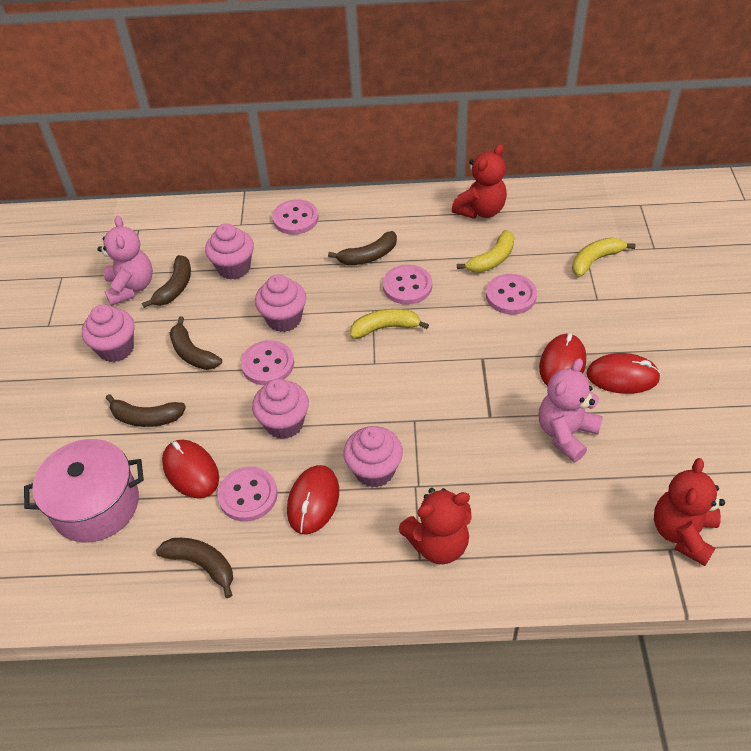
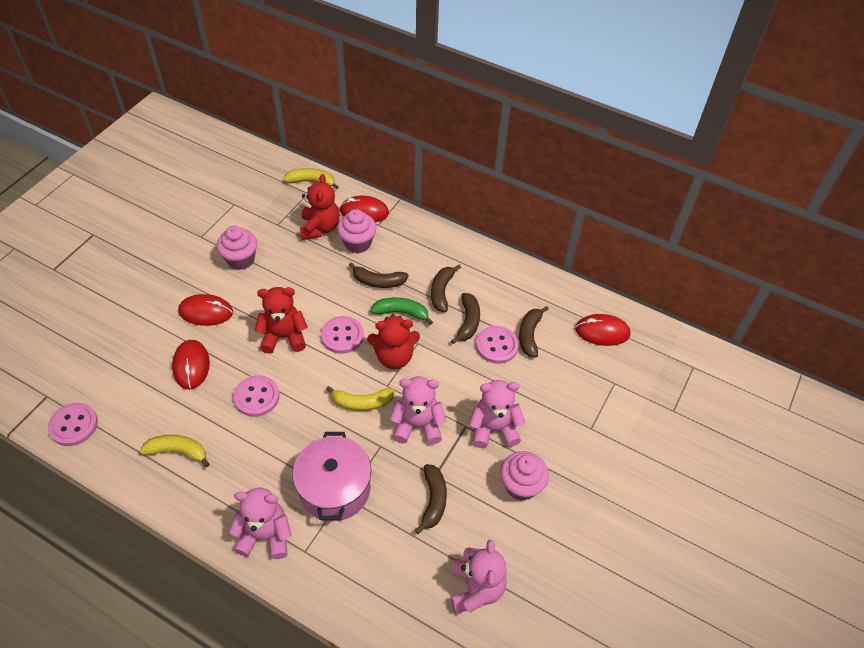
green banana: 0 -> 1
pink button: 5 -> 4
pink cupcake: 5 -> 3
pink teddy bear: 2 -> 4

